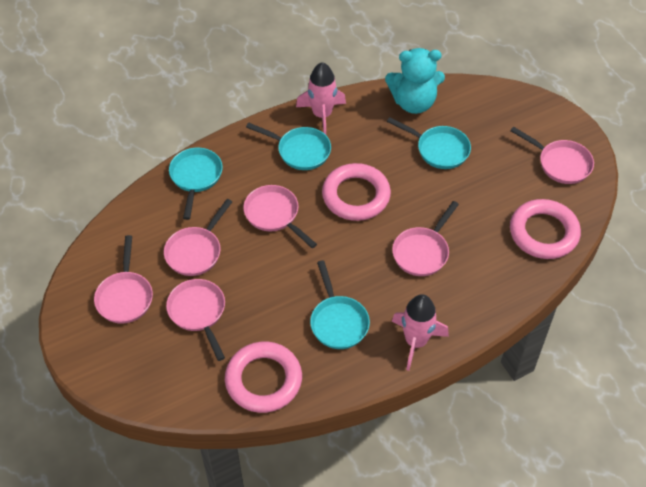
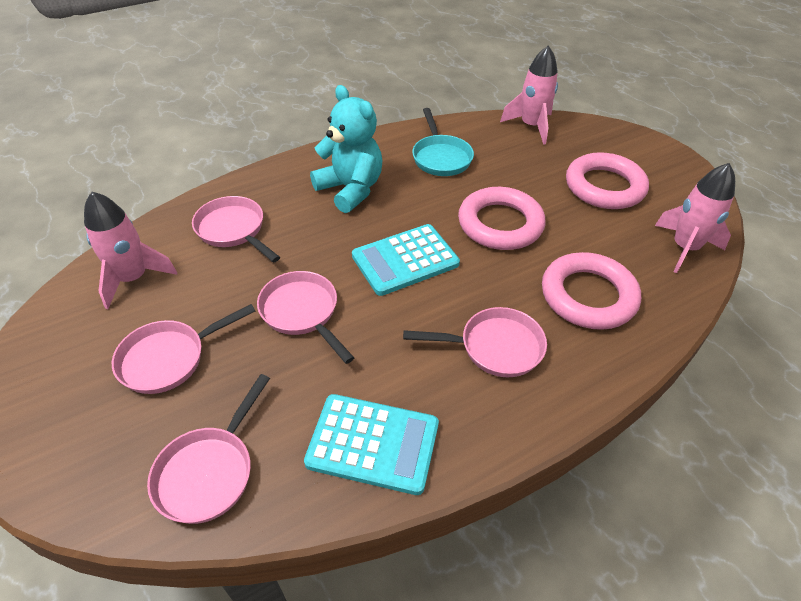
pink pan: 6 -> 5
pink rocket: 2 -> 3
turquoise calculator: 0 -> 2
turquoise pan: 4 -> 1

